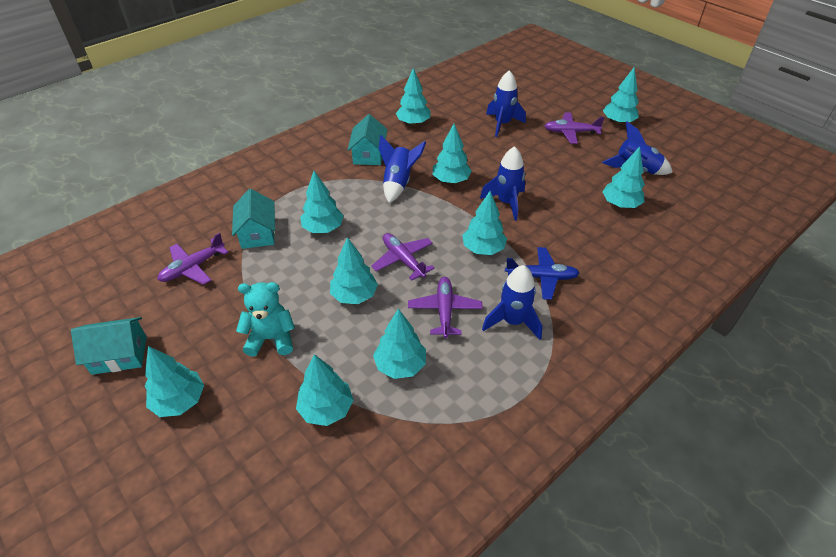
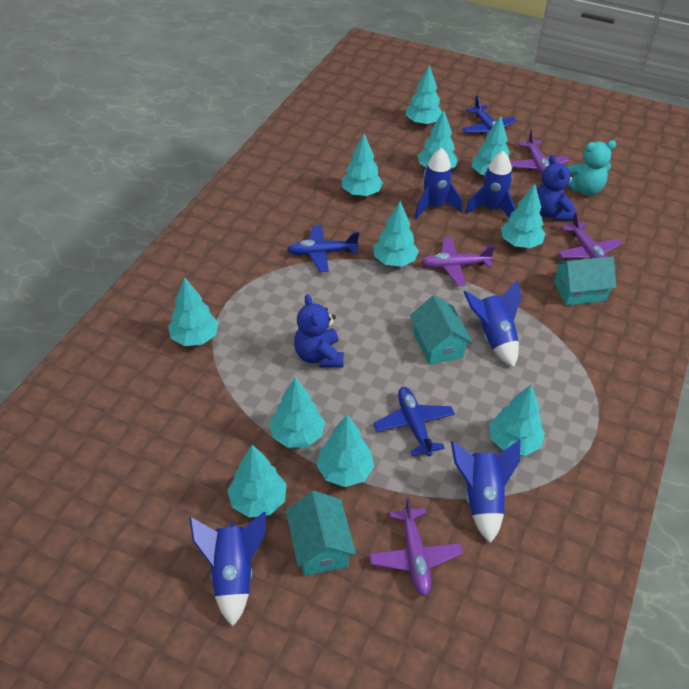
blue plane: 1 -> 3
blue teddy bear: 0 -> 2
turquoise tree: 10 -> 11

